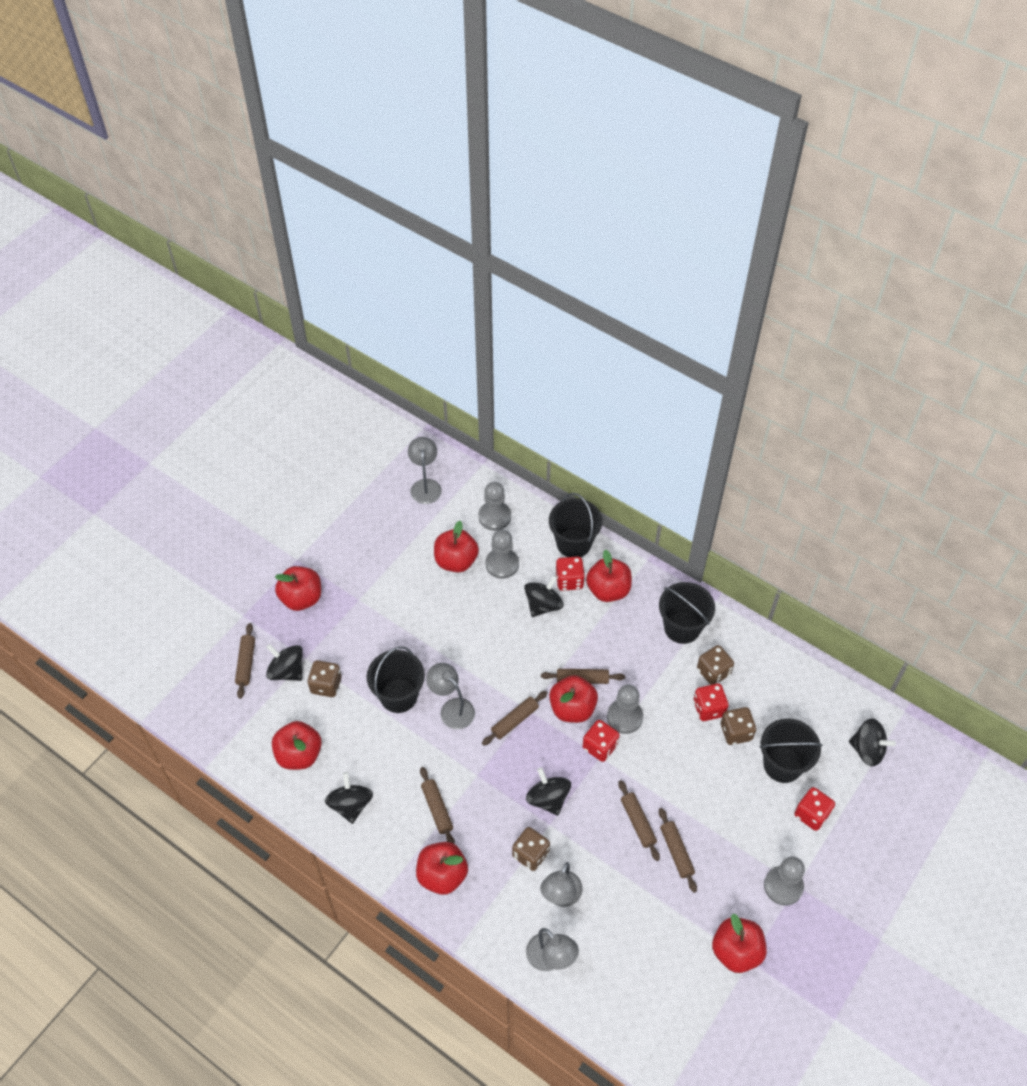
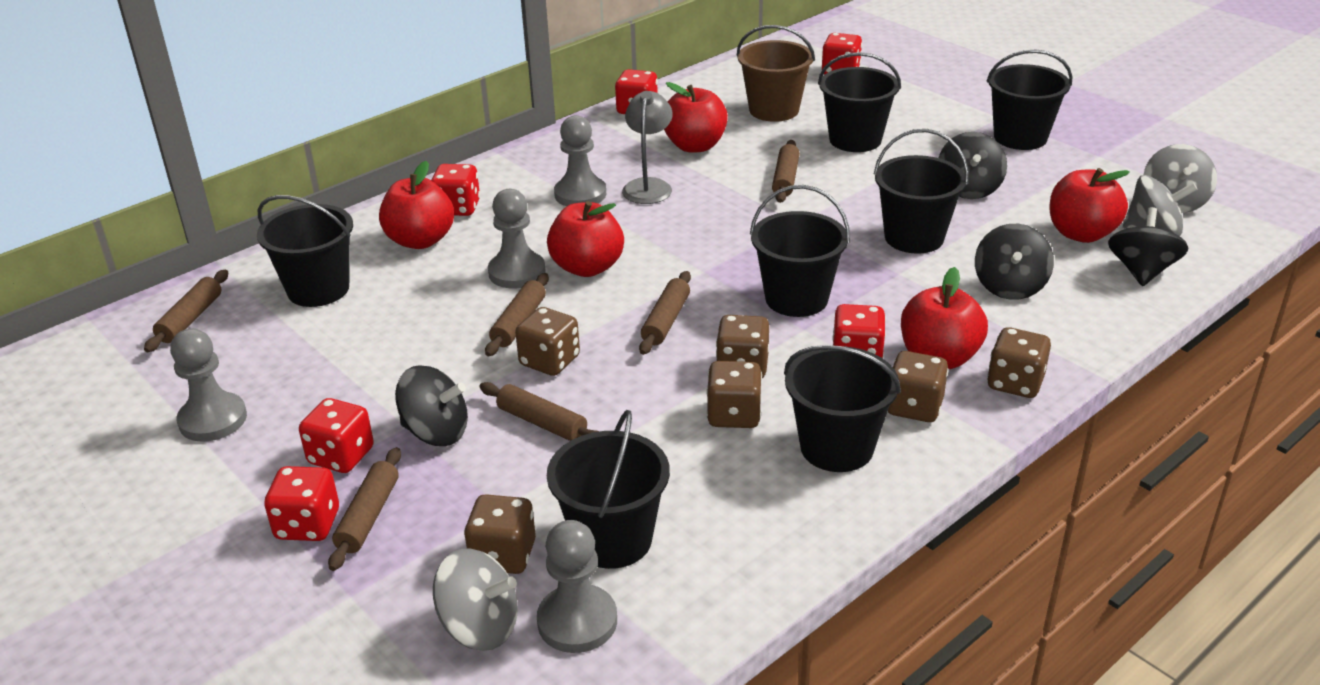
black bucket: 4 -> 7
black spinning top: 5 -> 4
brown bucket: 0 -> 1
brown dice: 4 -> 6
grey lamp: 4 -> 1
grey spinning top: 0 -> 3
red apple: 7 -> 5
red dice: 4 -> 6

